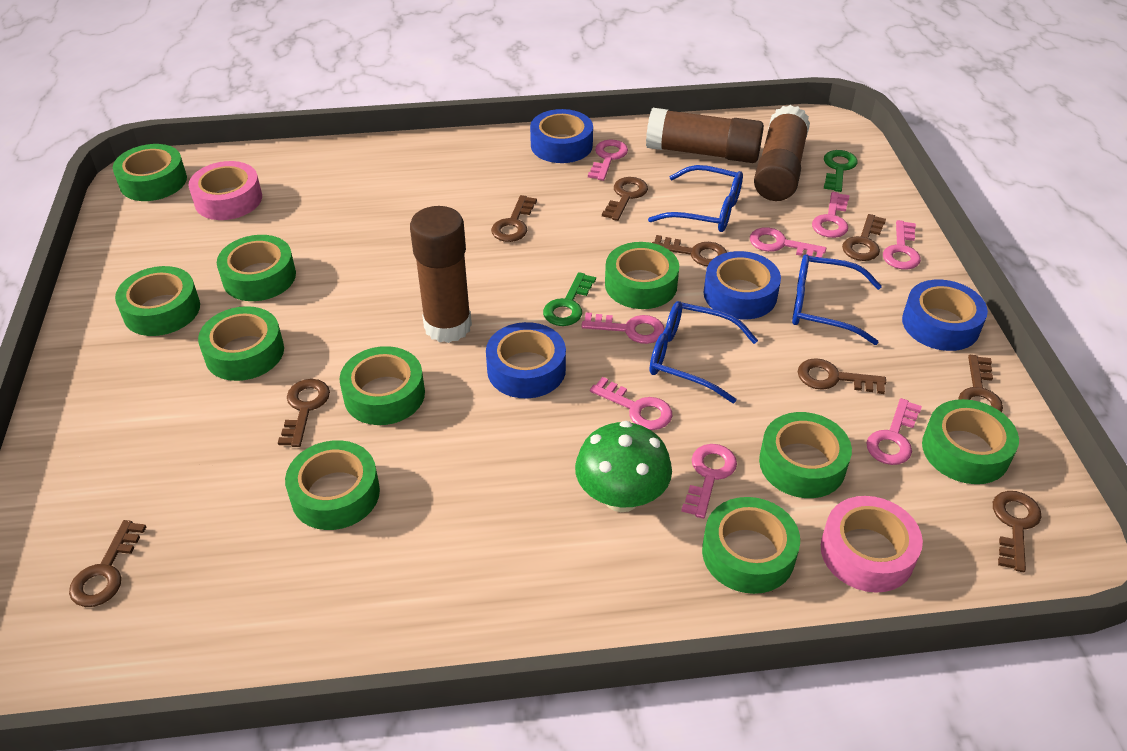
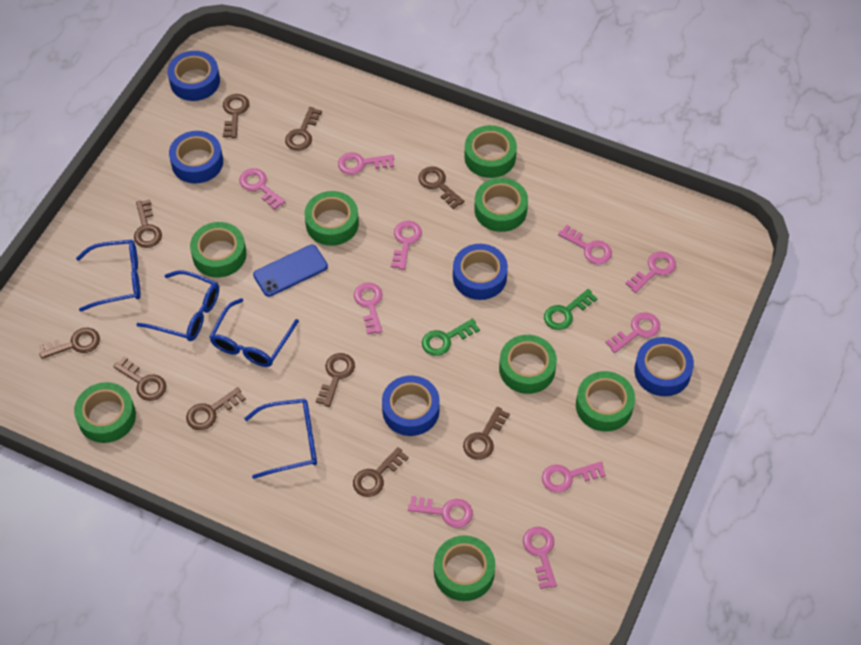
blue glasses: 3 -> 4
blue phone: 0 -> 1
blue tape: 4 -> 5
brown glue stick: 3 -> 0
brown key: 9 -> 10
green mushroom: 1 -> 0
green tape: 10 -> 8
pink key: 8 -> 10
pink tape: 2 -> 0

